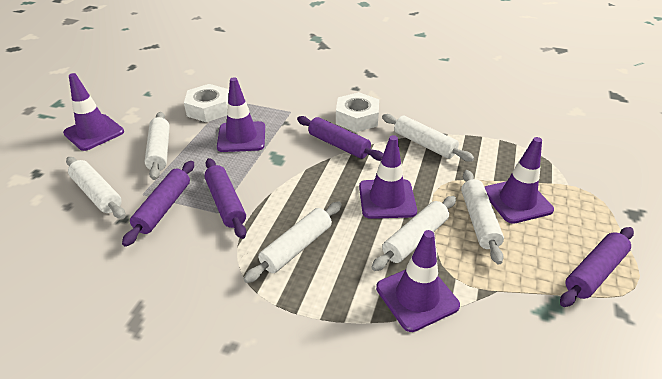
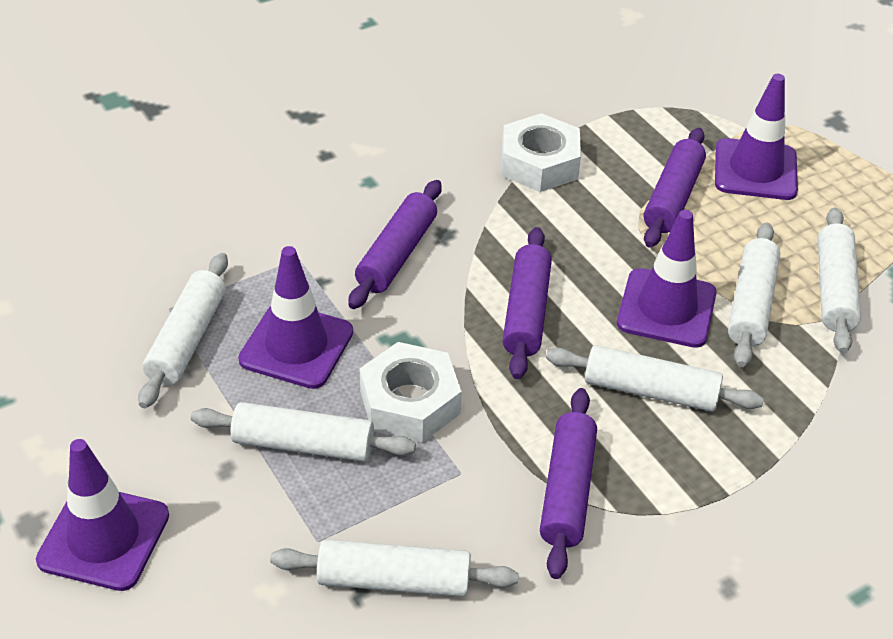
purple traffic cone: 5 -> 4

